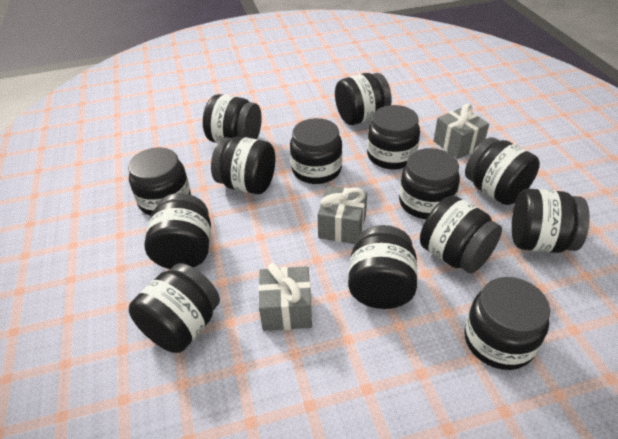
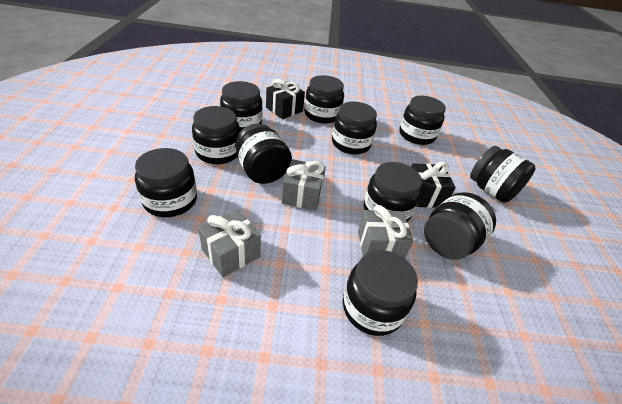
black gift: 0 -> 2
black jar: 14 -> 11

